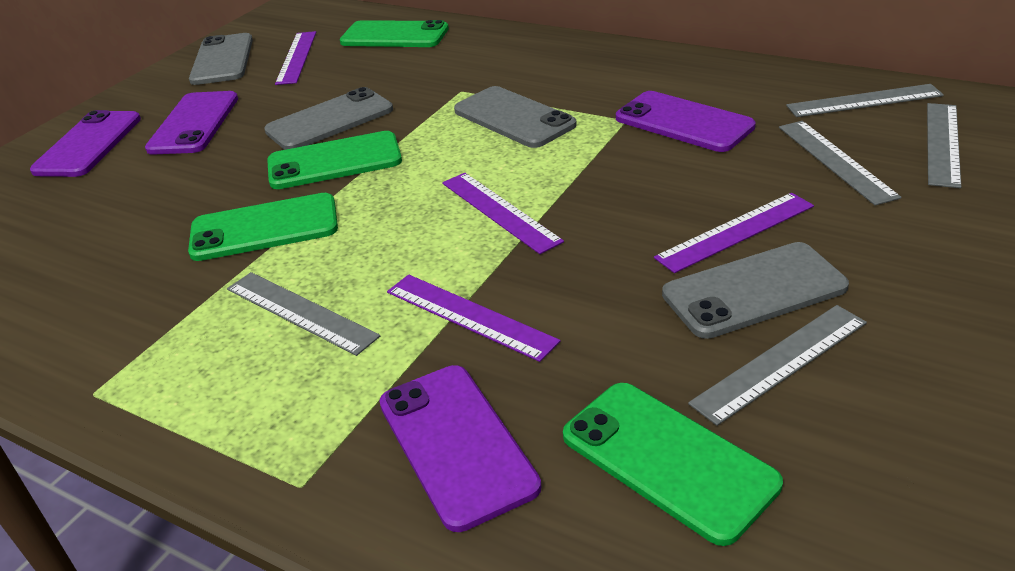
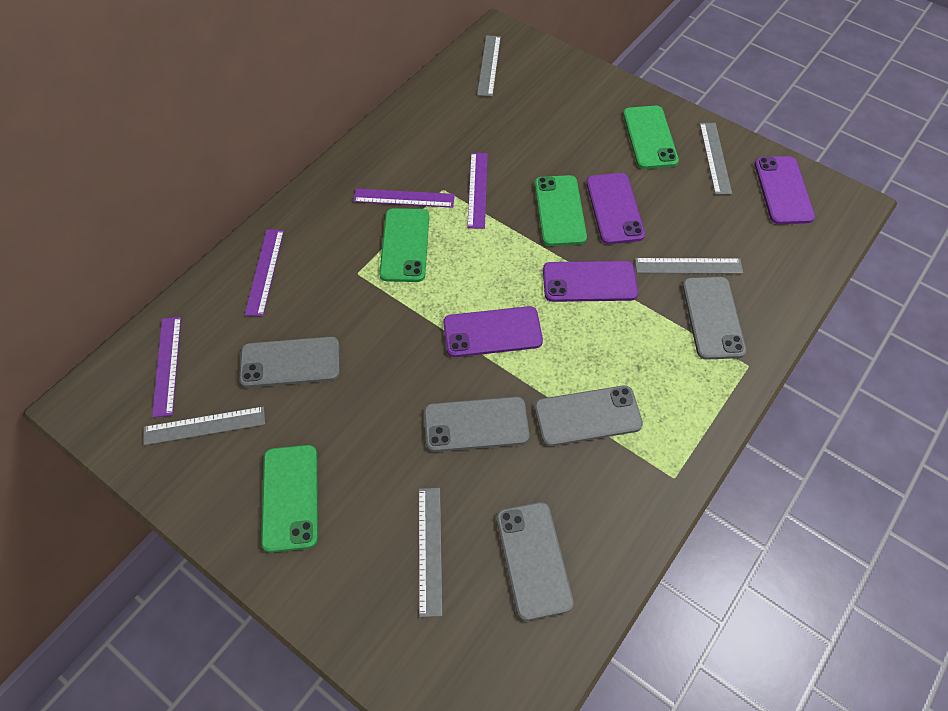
grey phone: 4 -> 5

